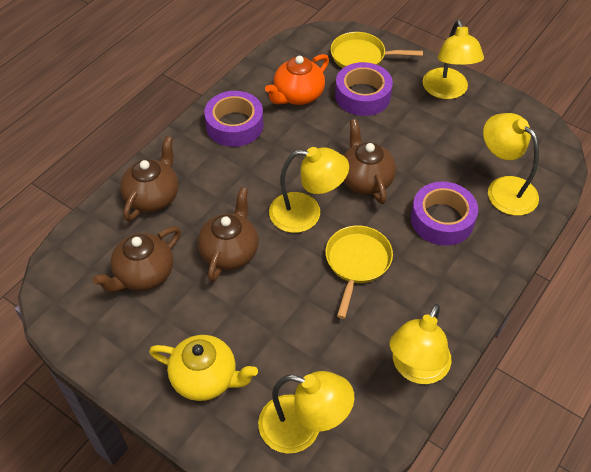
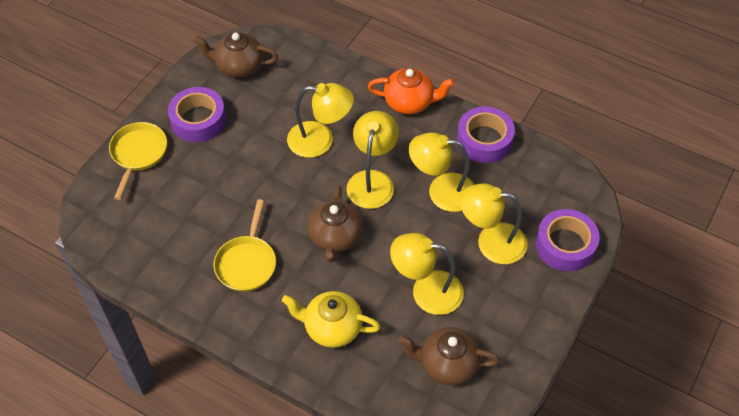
brown teapot: 4 -> 3

